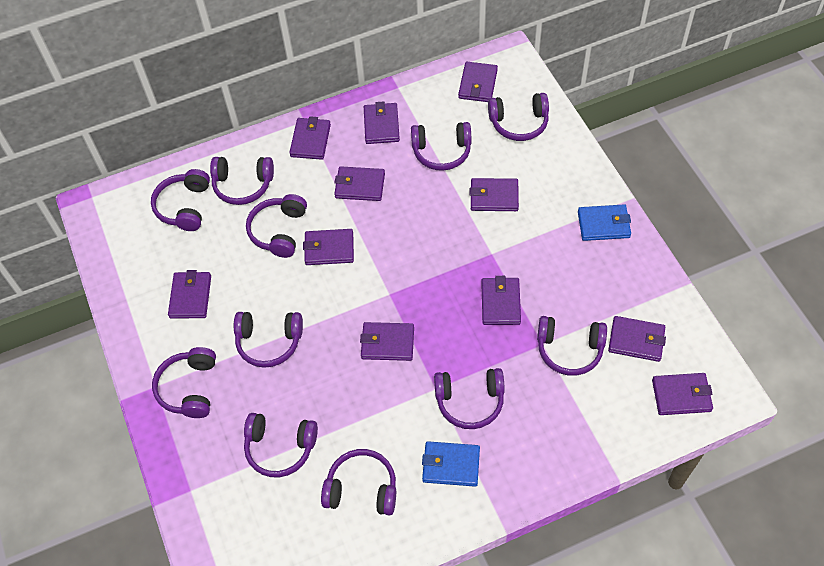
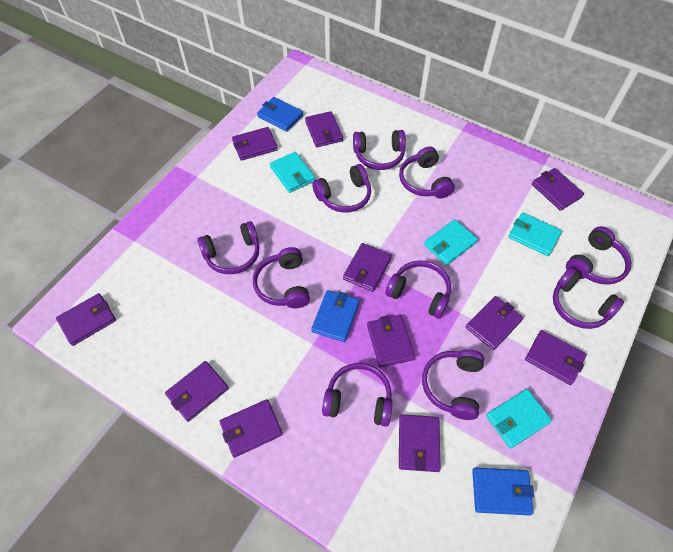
blue wallet: 2 -> 3
purple headphones: 11 -> 10
turquoise wallet: 0 -> 4

